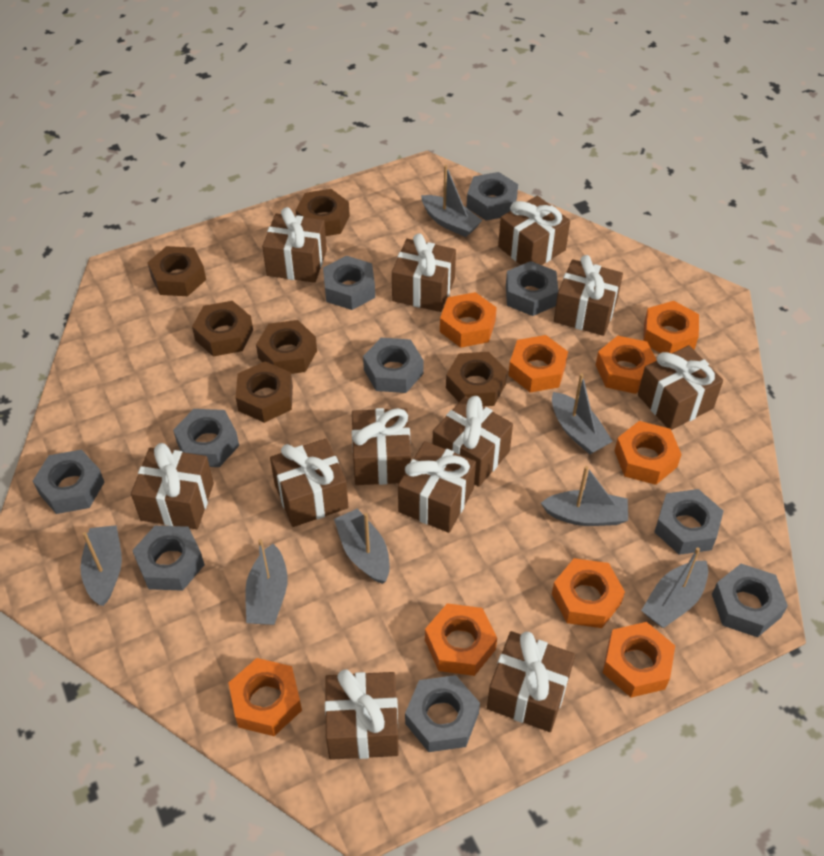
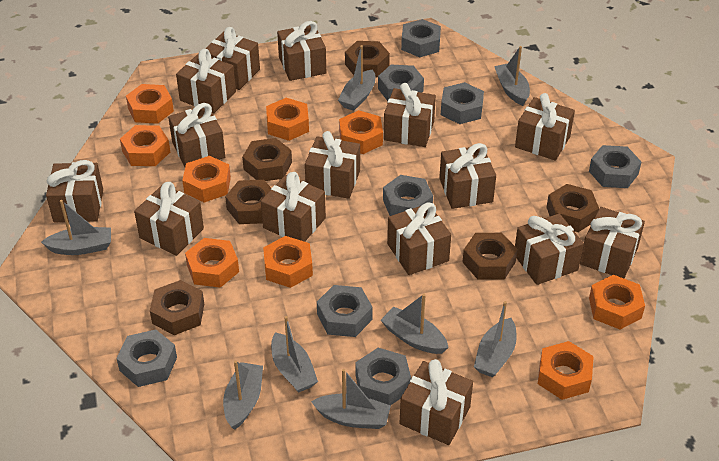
brown gift: 12 -> 15
grey boat: 7 -> 8
grey nut: 10 -> 8

